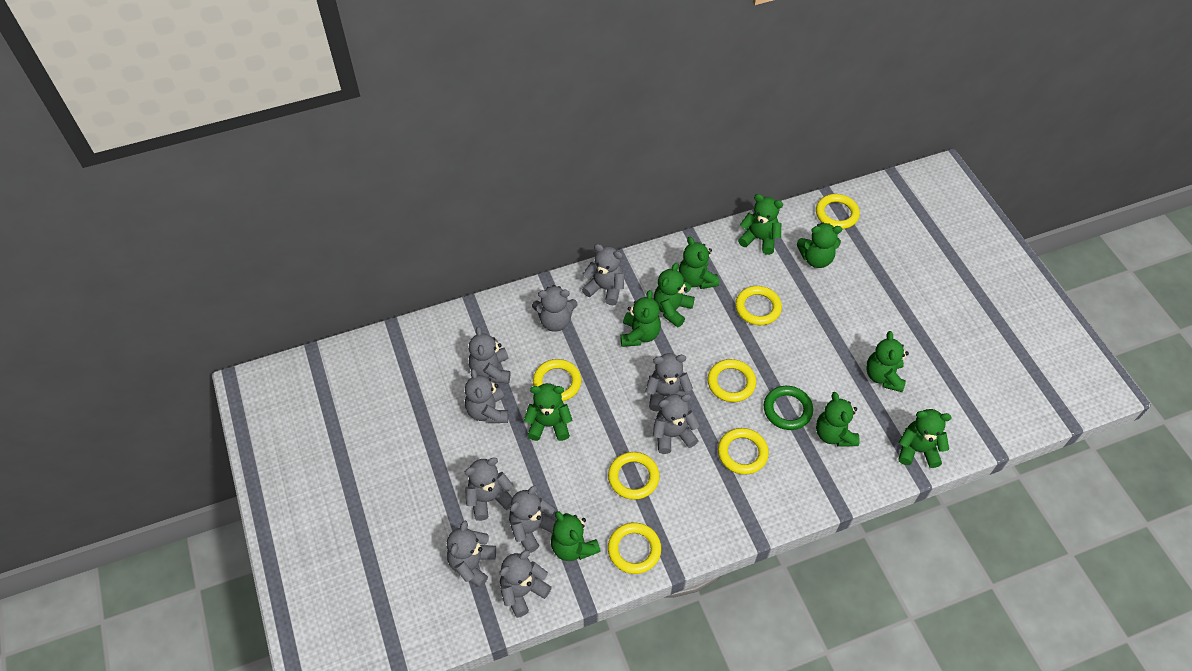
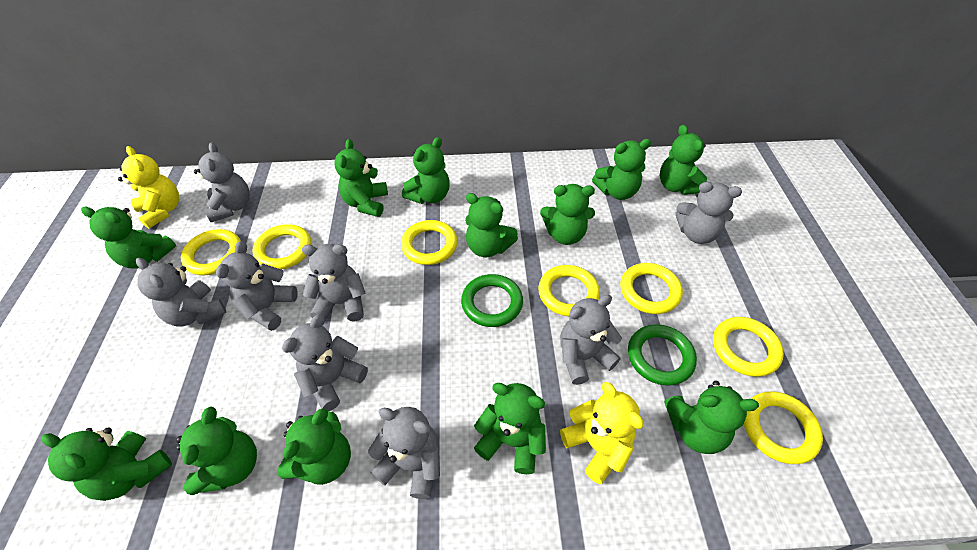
green ring: 1 -> 2
green teddy bear: 10 -> 12
grey teddy bear: 10 -> 8
yellow teddy bear: 0 -> 2

